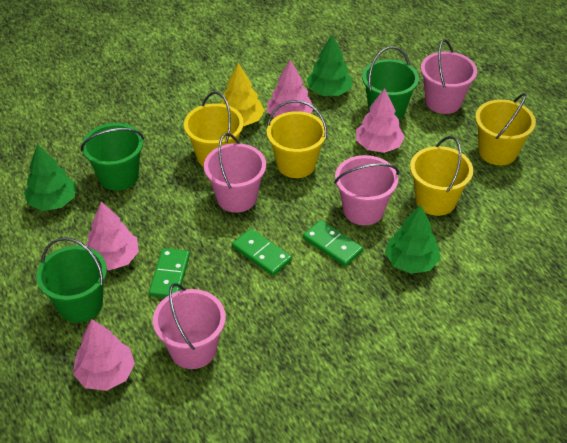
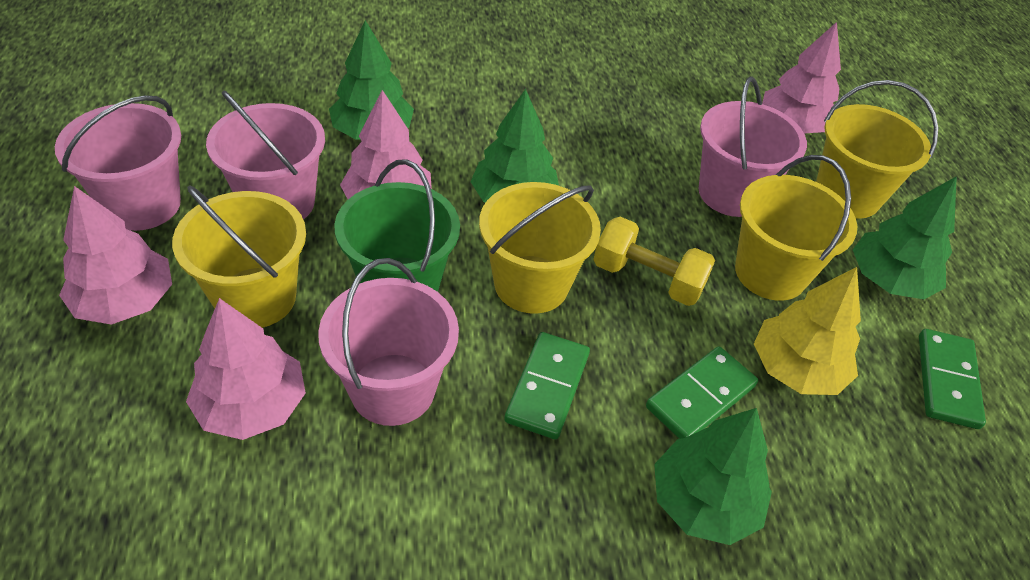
green bucket: 3 -> 1
green tree: 3 -> 4
yellow dumbbell: 0 -> 1

